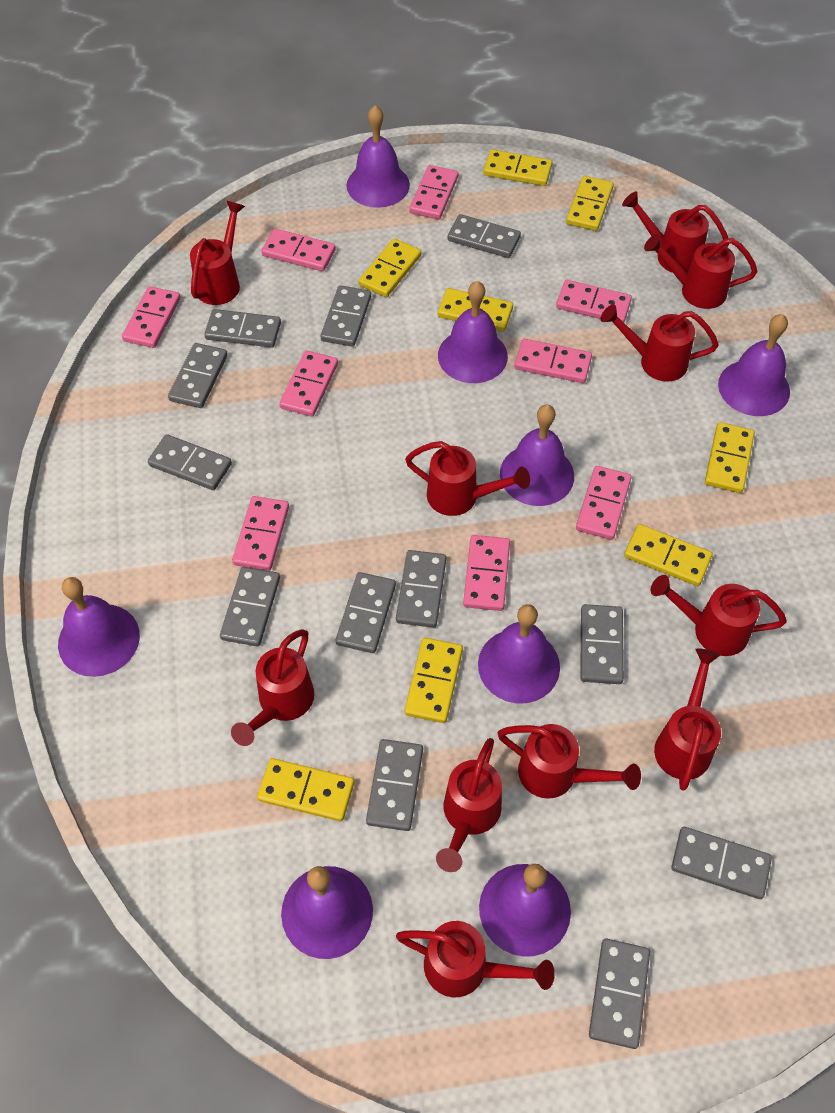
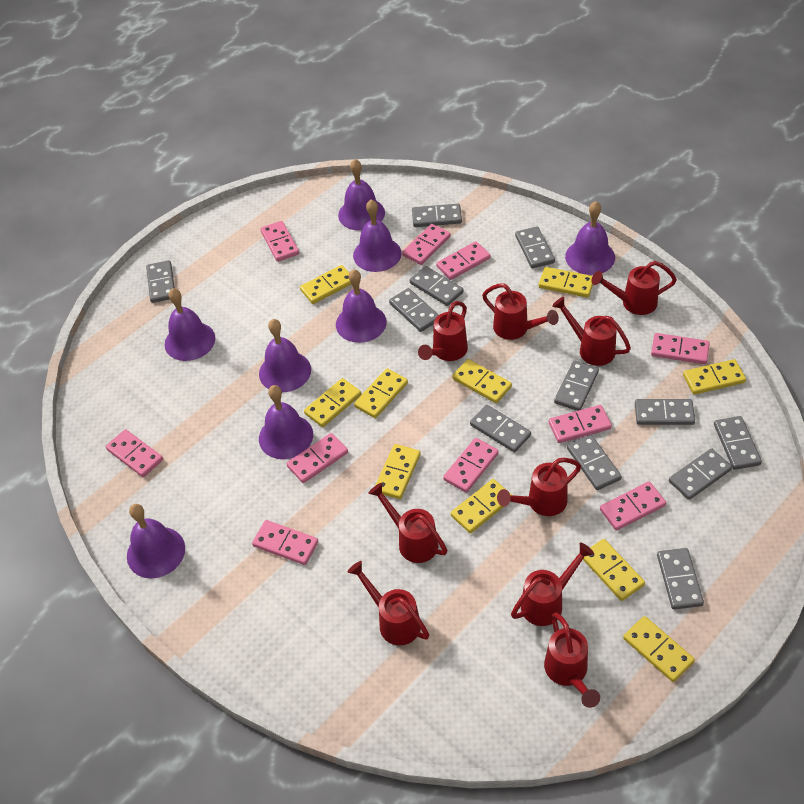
pink domino: 9 -> 10
red watering can: 11 -> 9
yellow domino: 8 -> 10

